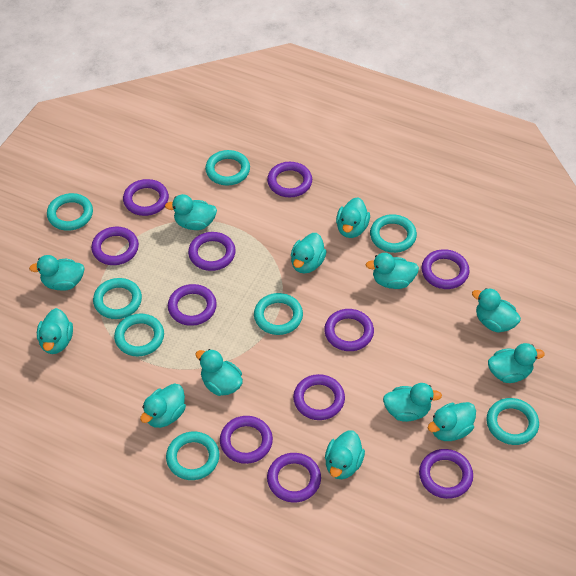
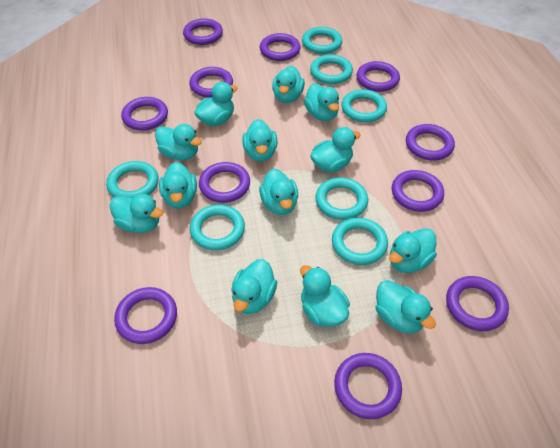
turquoise ring: 8 -> 7

